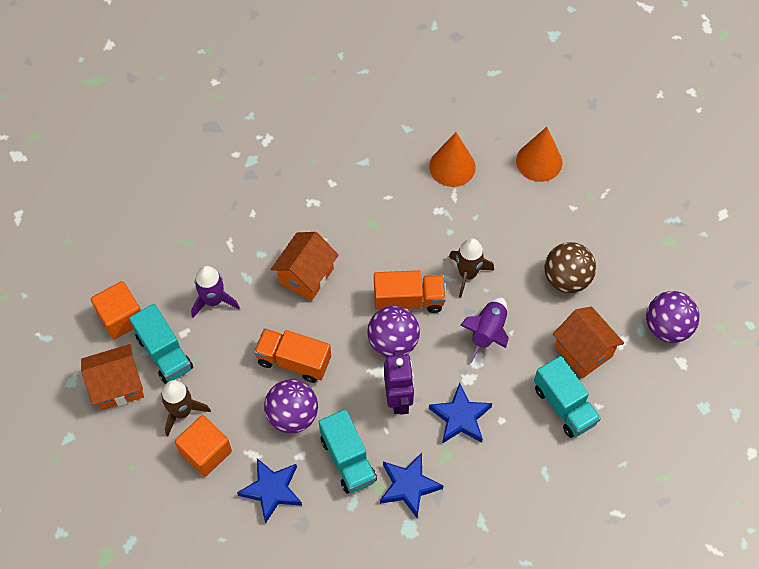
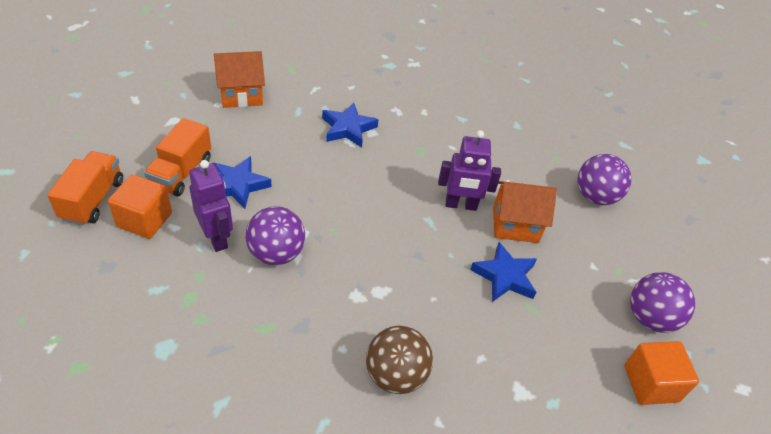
brown rocket: 2 -> 0
orange cone: 2 -> 0
orange house: 3 -> 2
purple robot: 1 -> 2
purple rocket: 2 -> 0
turquoise truck: 3 -> 0

